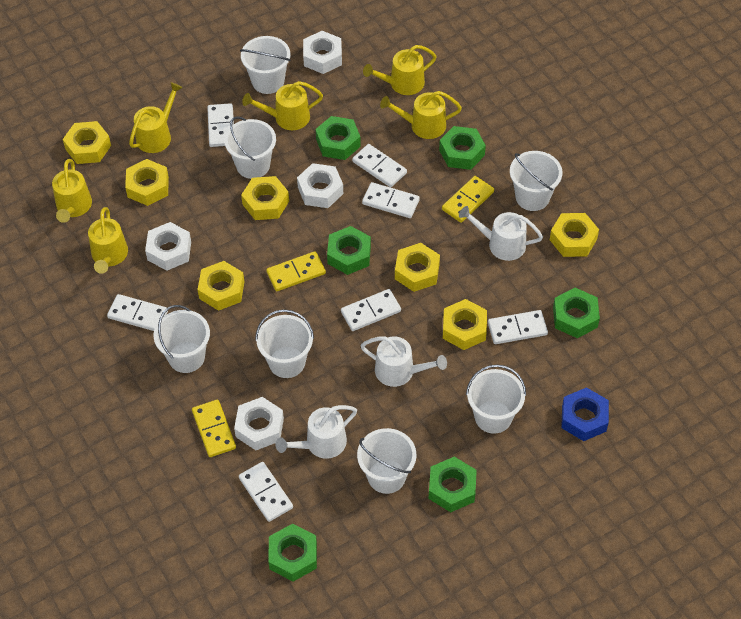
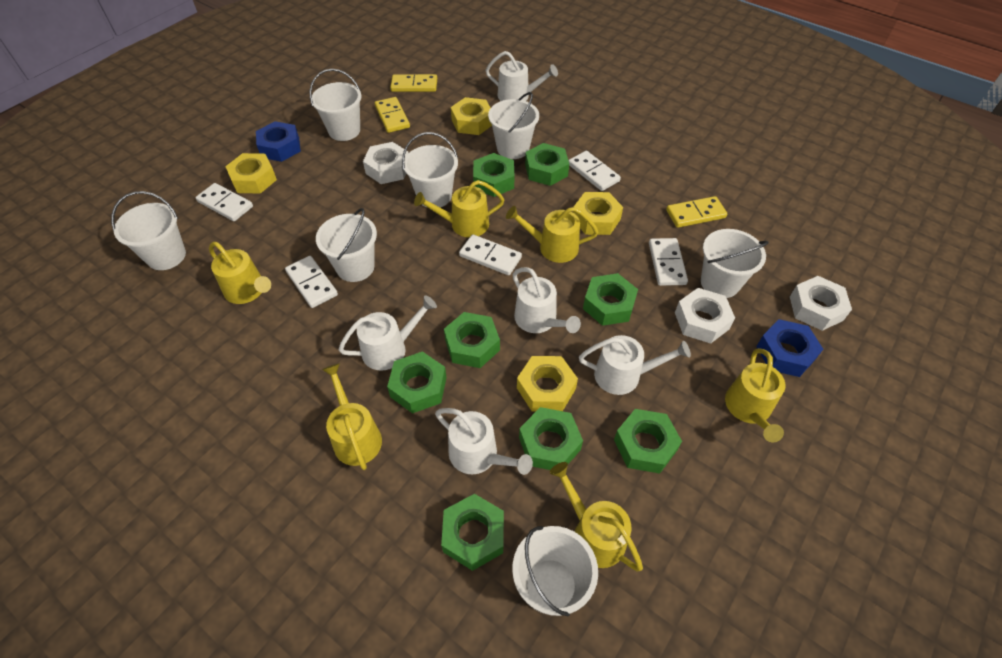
blue nut: 1 -> 2
green nut: 6 -> 8
white domino: 7 -> 5
white nut: 4 -> 3
white watering can: 3 -> 5
yellow nut: 7 -> 4

